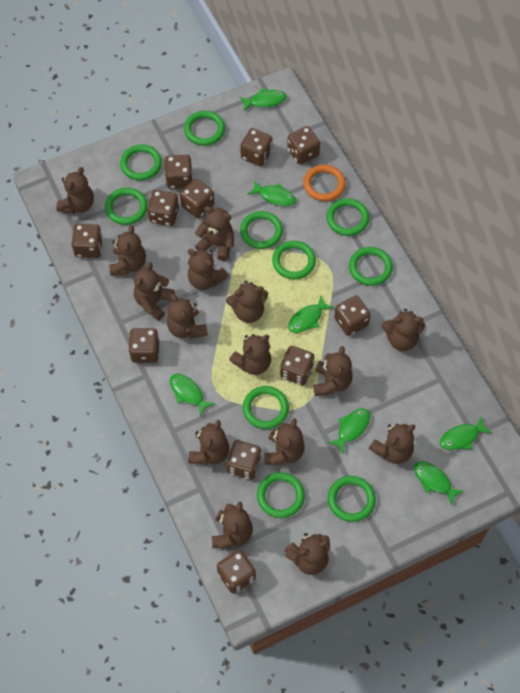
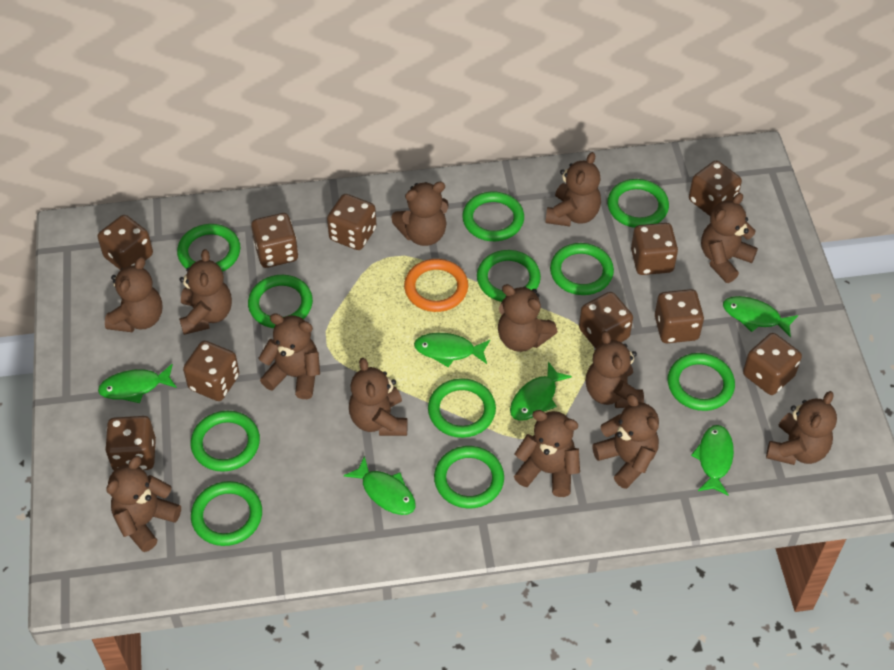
brown dice: 11 -> 10
brown teddy bear: 15 -> 13
green fish: 7 -> 6
green ring: 10 -> 11

